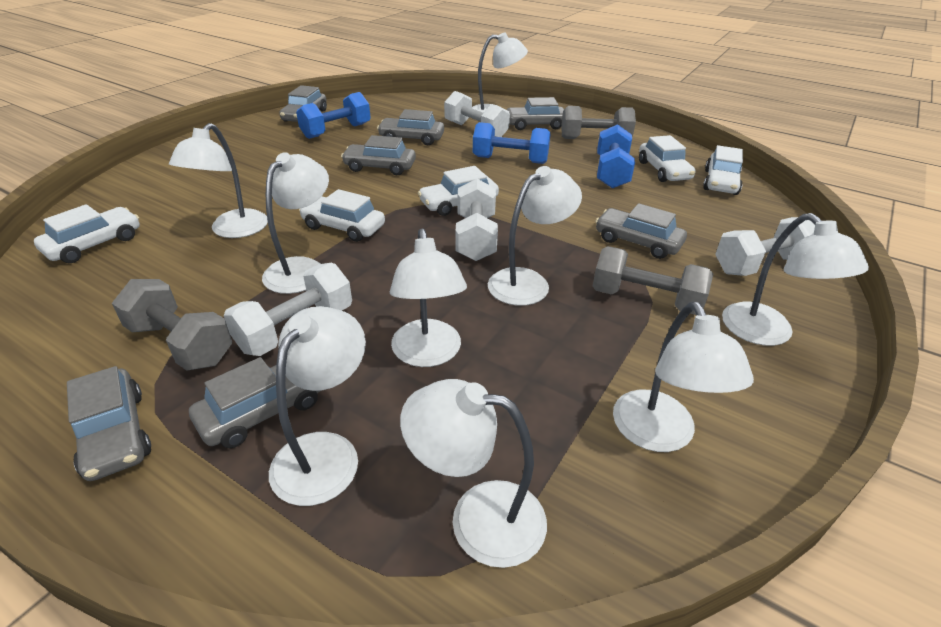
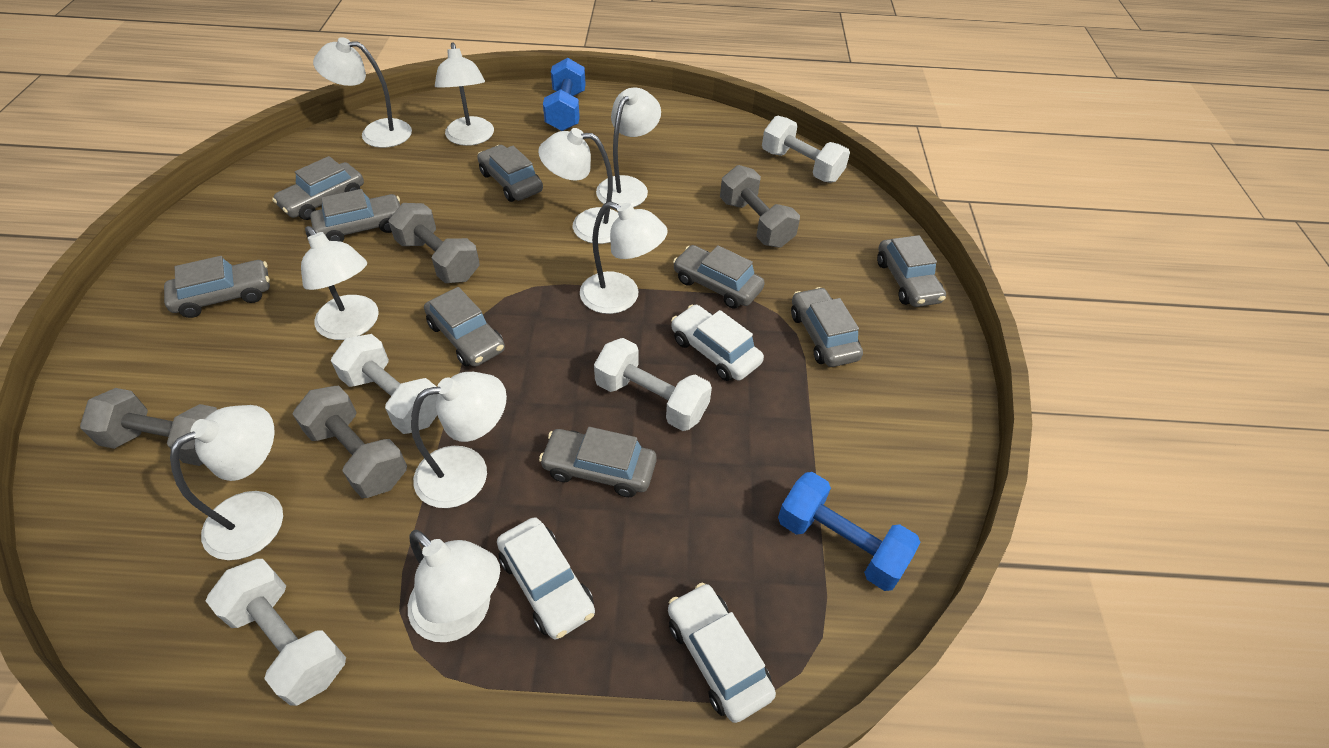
blue dumbbell: 3 -> 2
grey car: 7 -> 9
grey dumbbell: 3 -> 4
white car: 5 -> 3

